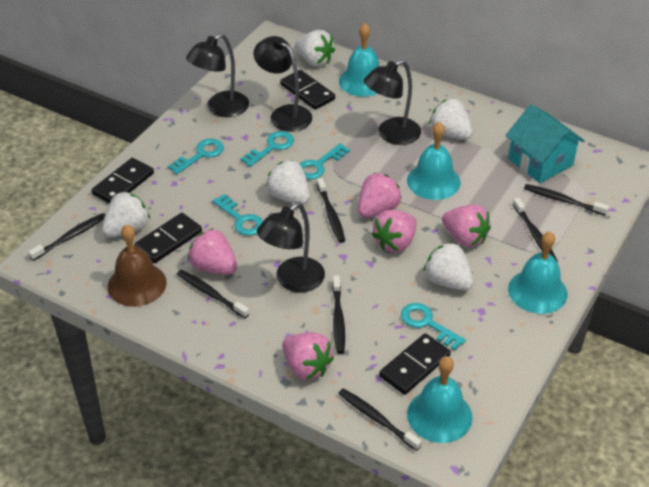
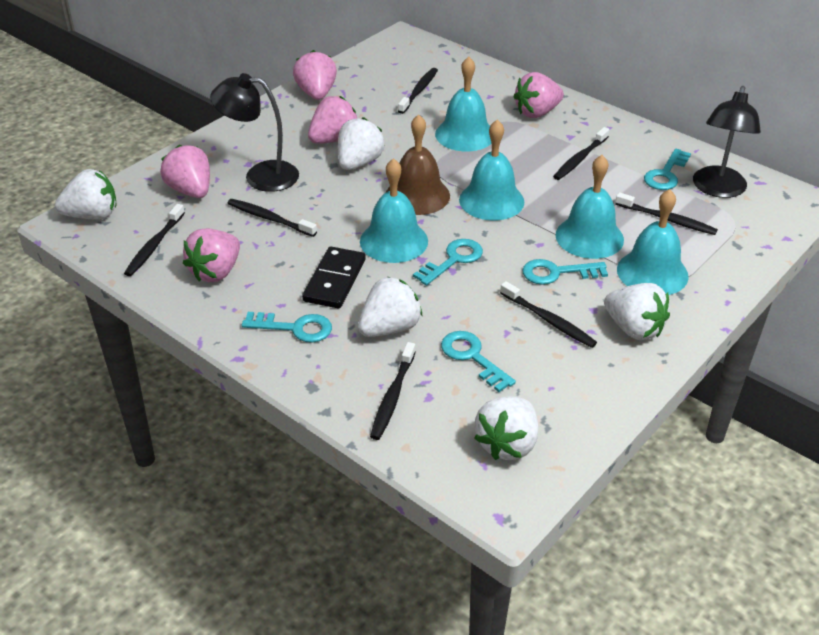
black domino: 4 -> 1
black lamp: 4 -> 2
turquoise bell: 4 -> 5
turquoise house: 1 -> 0

